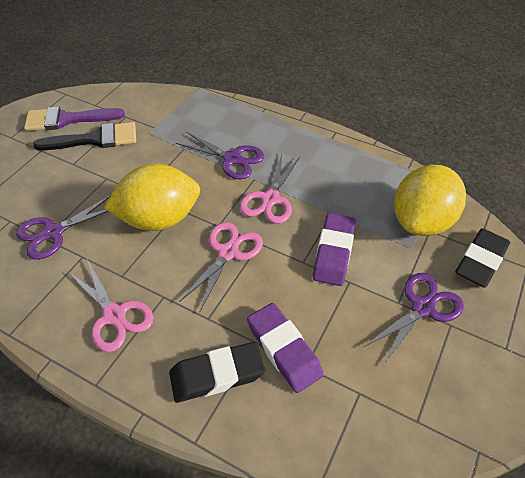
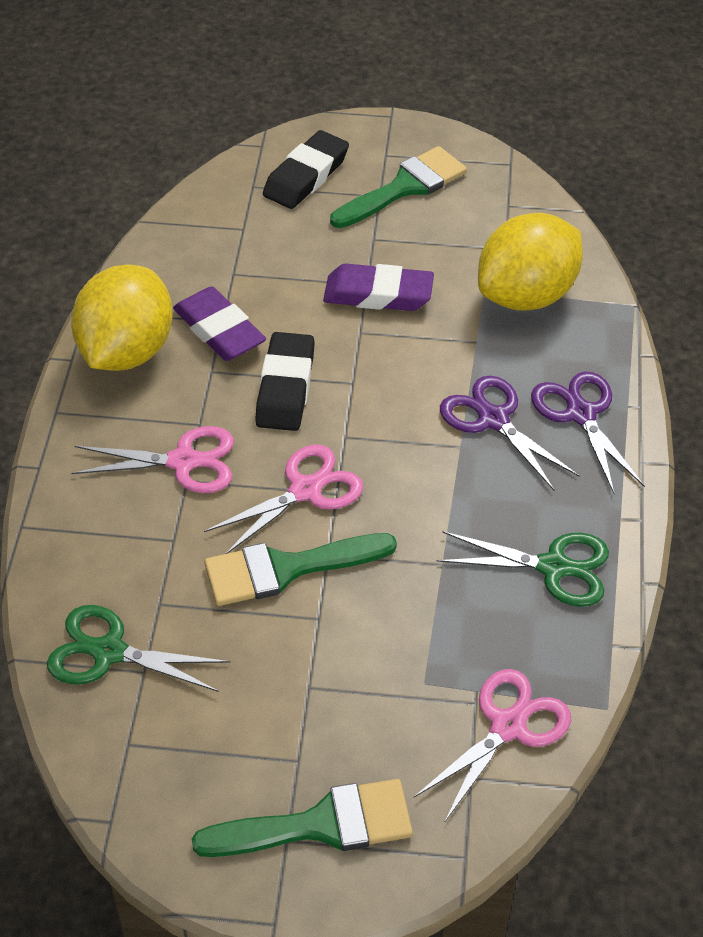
black brush: 1 -> 0
green brush: 0 -> 3
green scissors: 0 -> 2
purple brush: 1 -> 0
purple scissors: 3 -> 2

